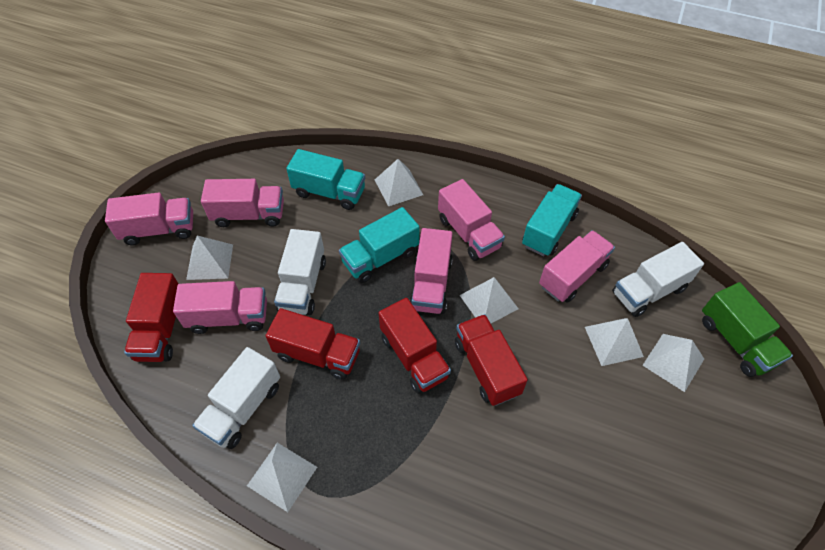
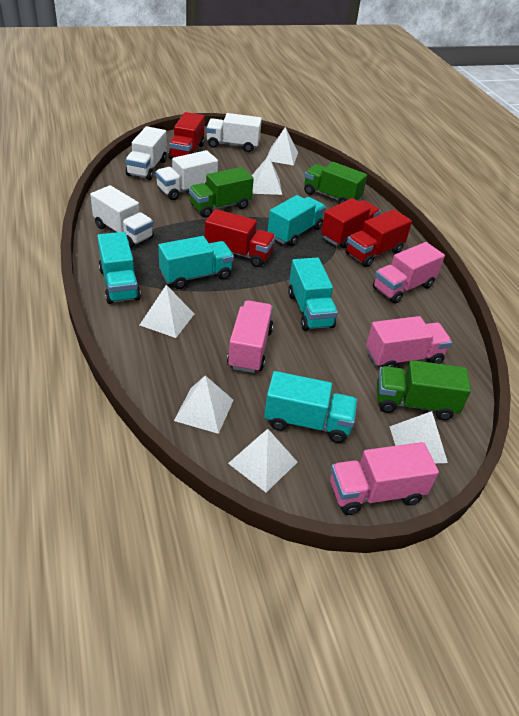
green truck: 1 -> 3
pink truck: 6 -> 4
turquoise truck: 3 -> 5
white truck: 3 -> 4

